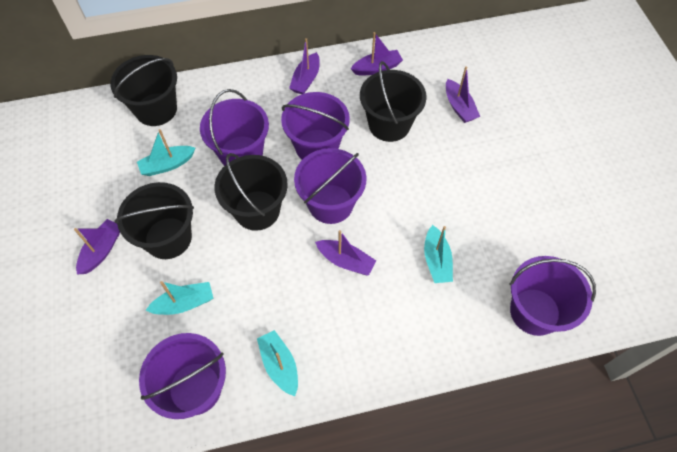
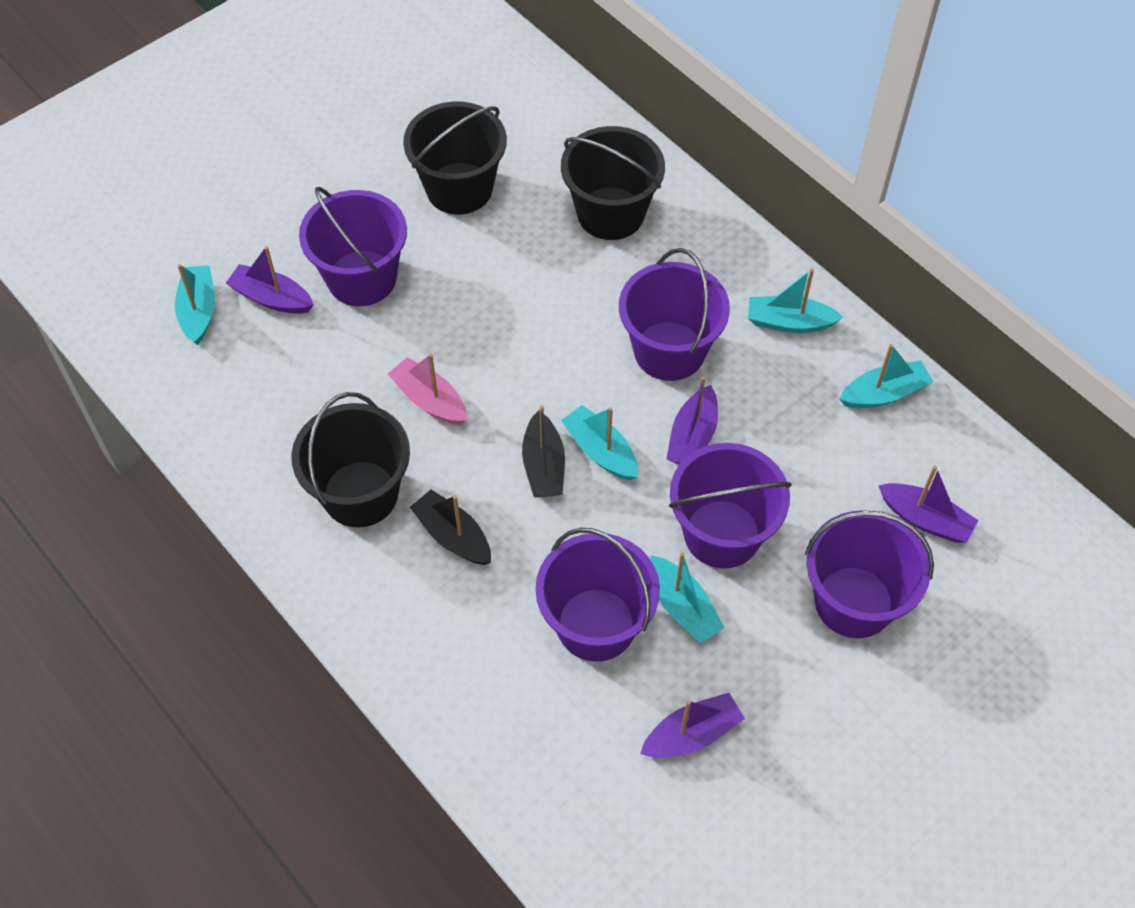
black boat: 0 -> 2
black bucket: 4 -> 3
pink boat: 0 -> 1
purple boat: 5 -> 4
turquoise boat: 4 -> 5

